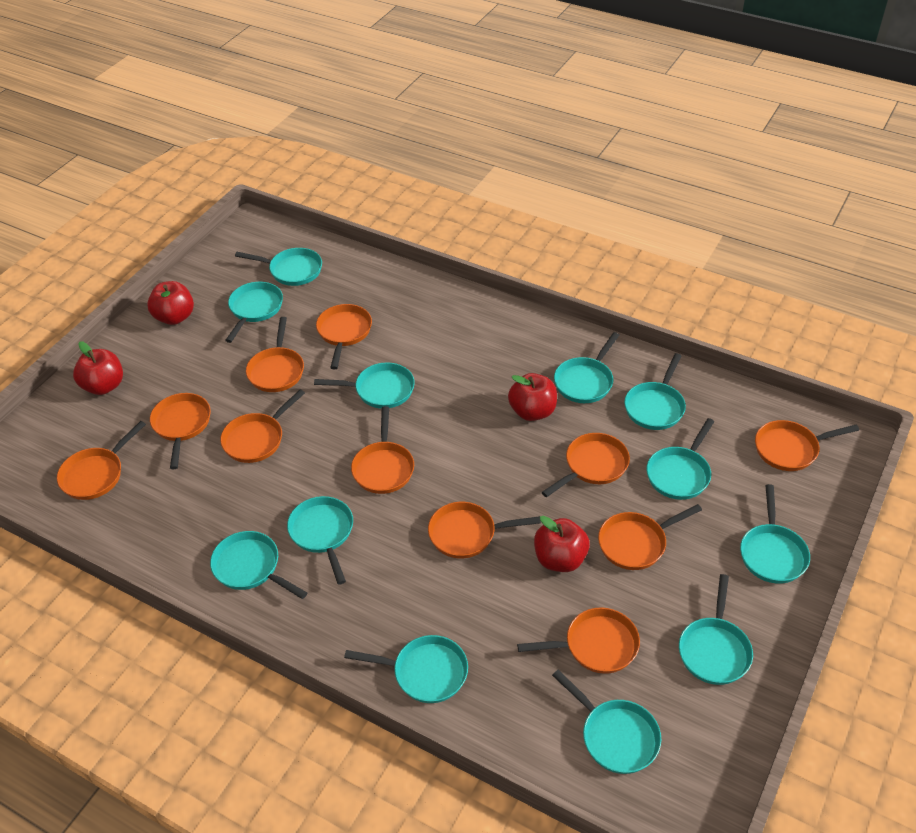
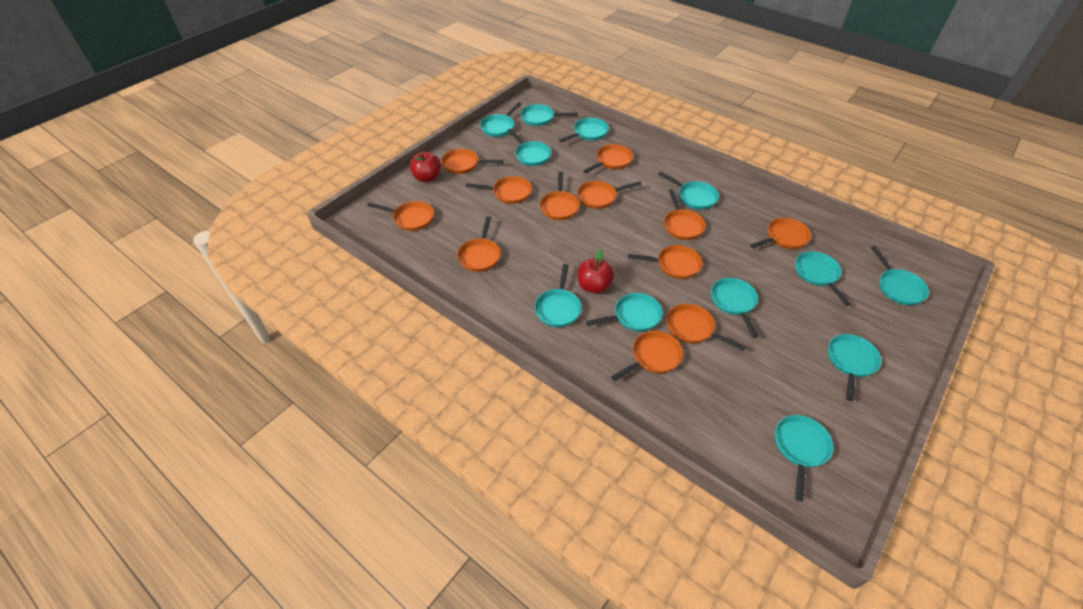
orange pan: 11 -> 12
red apple: 4 -> 2

